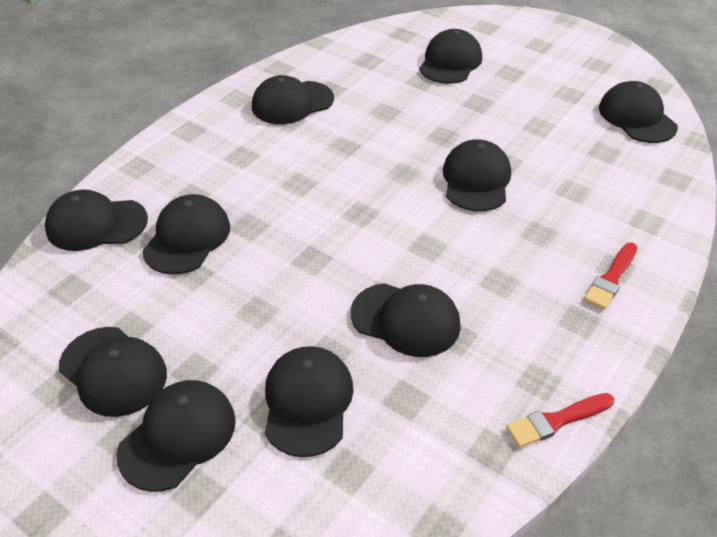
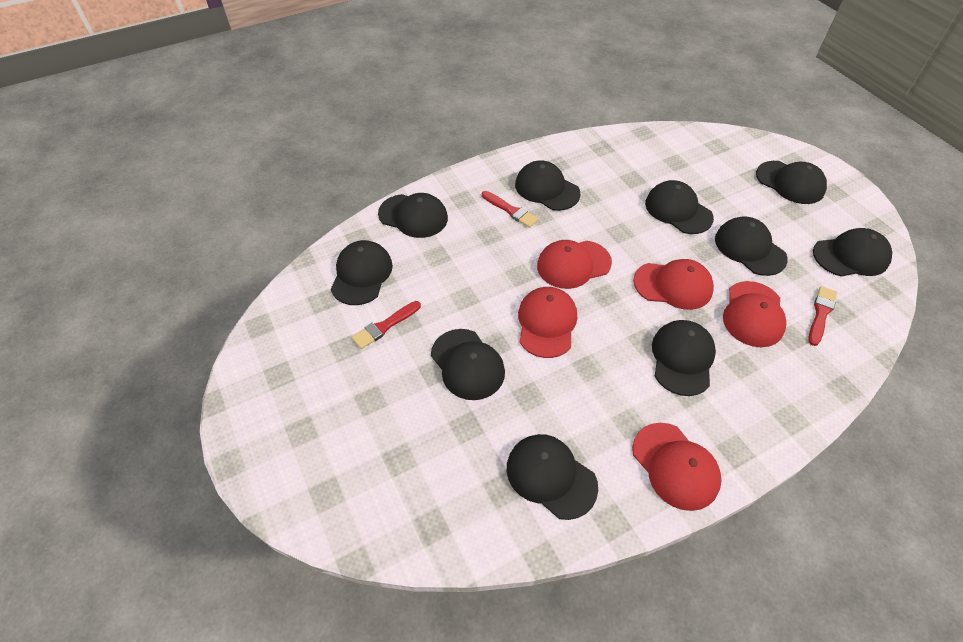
red brush: 2 -> 3
red cap: 0 -> 5

